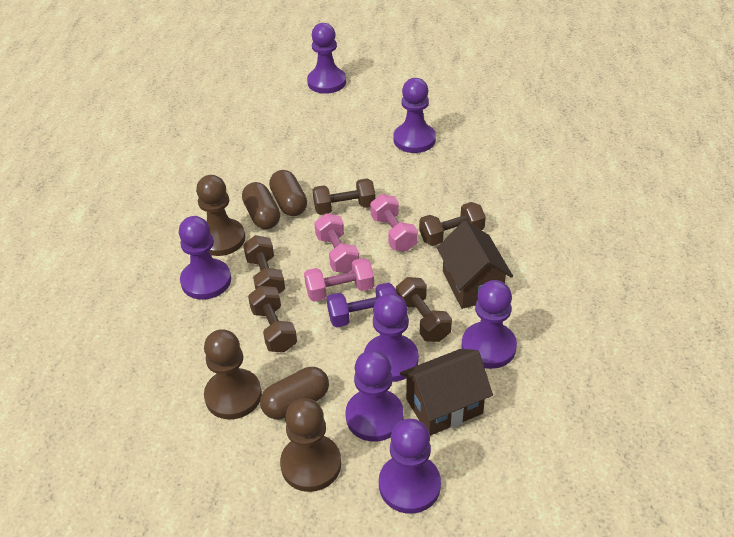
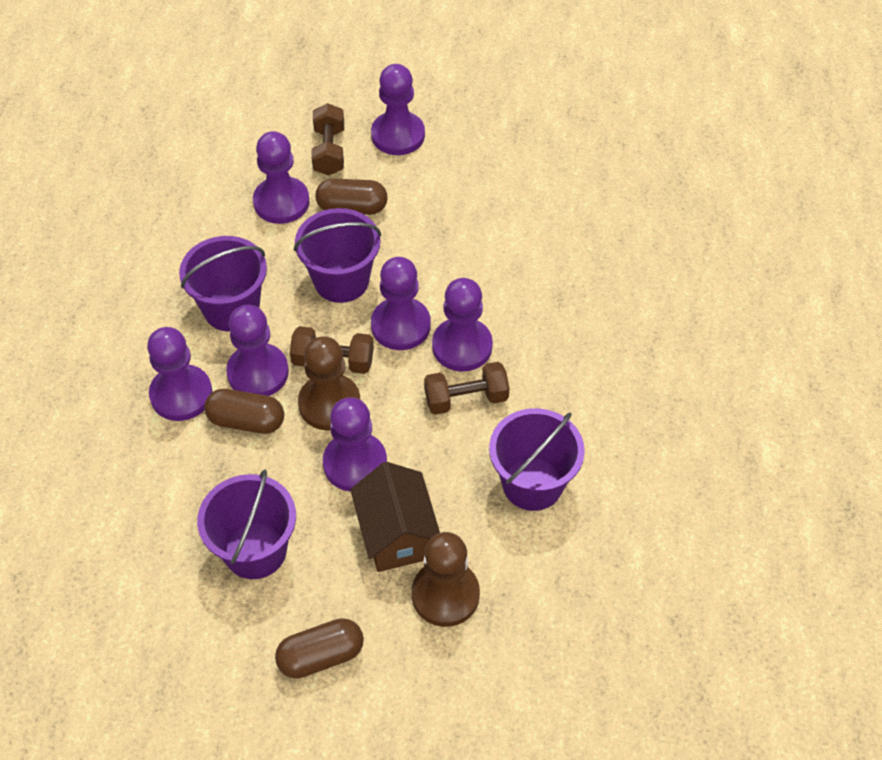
brown dumbbell: 5 -> 3
brown house: 2 -> 1
brown pawn: 3 -> 2
pink dumbbell: 3 -> 0
purple bucket: 0 -> 4
purple dumbbell: 1 -> 0

